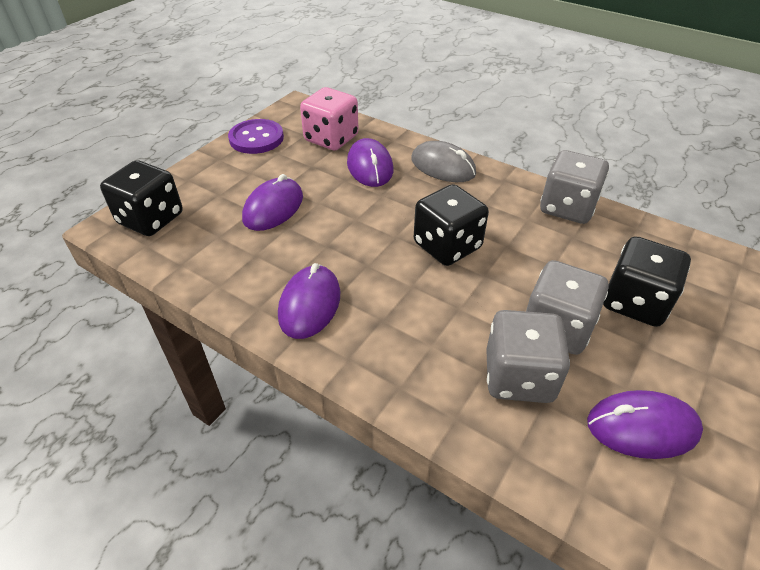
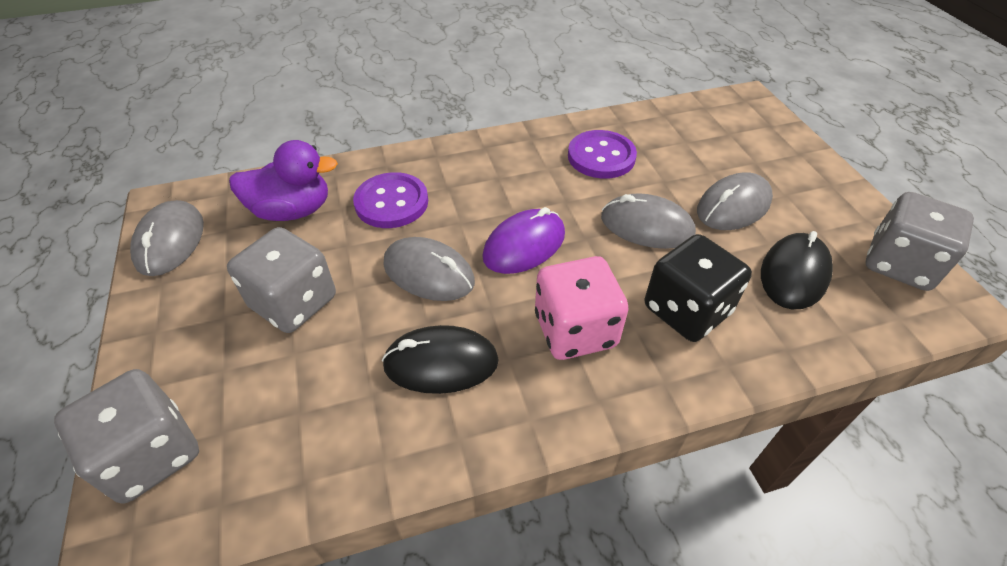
black dice: 3 -> 1
black mouse: 0 -> 2
grey mouse: 1 -> 4
purple button: 1 -> 2
purple duck: 0 -> 1
purple mouse: 4 -> 1

